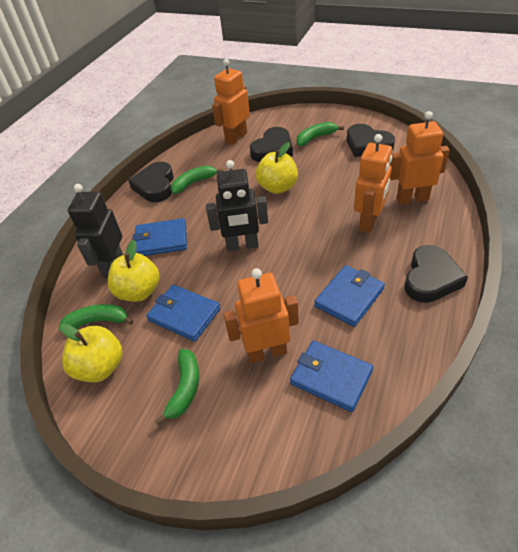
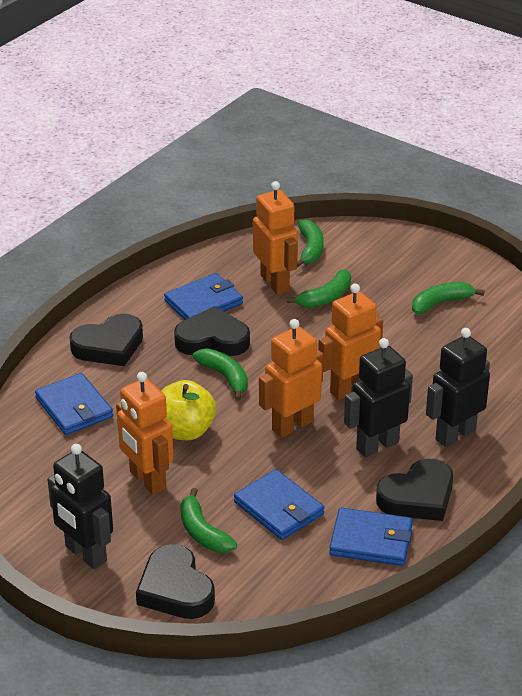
black robot: 2 -> 3
green banana: 4 -> 5
yellow apple: 3 -> 1

